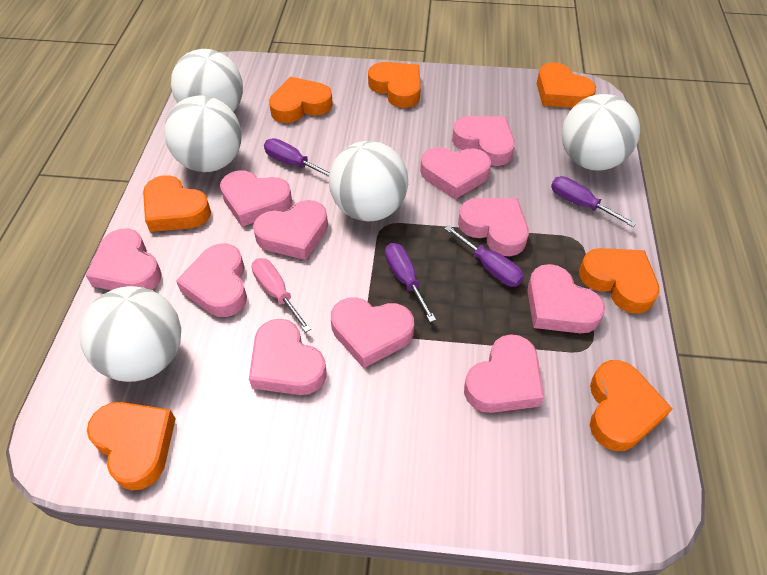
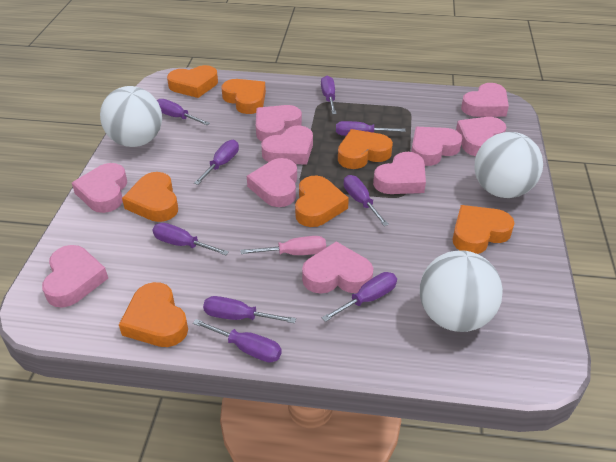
pink heart: 11 -> 10
purple screwdriver: 4 -> 9
white ball: 5 -> 3

